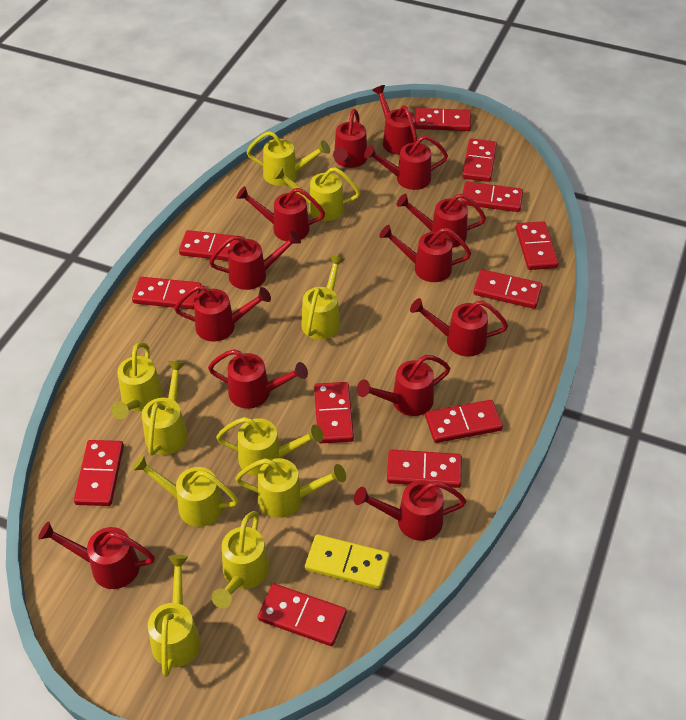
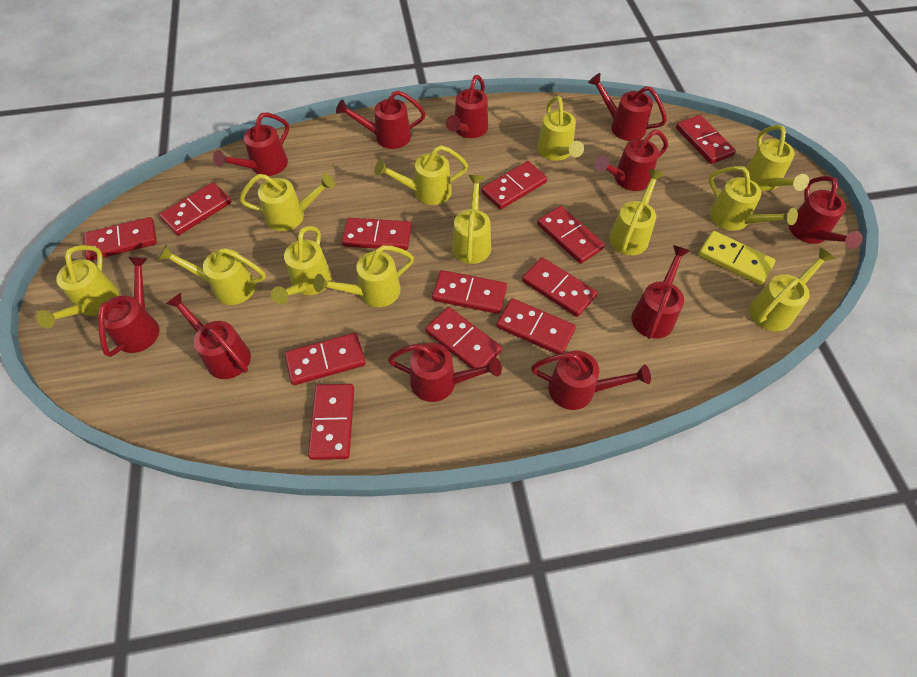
red watering can: 13 -> 11
yellow watering can: 10 -> 12

